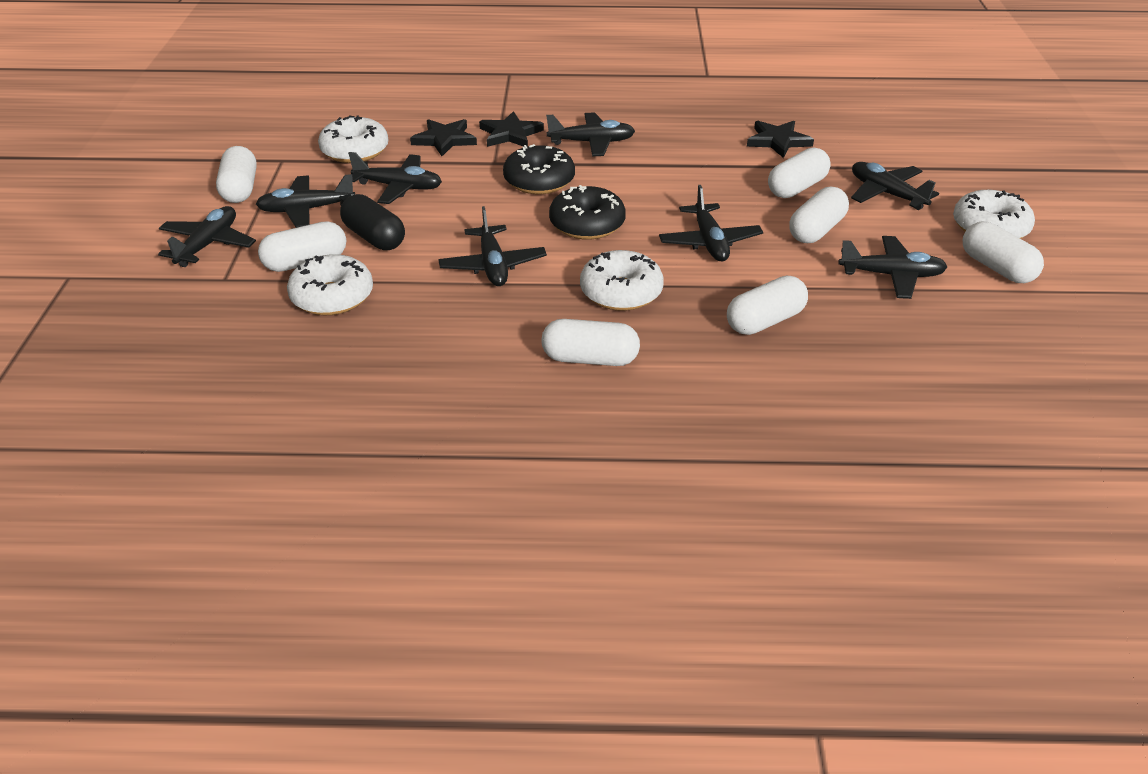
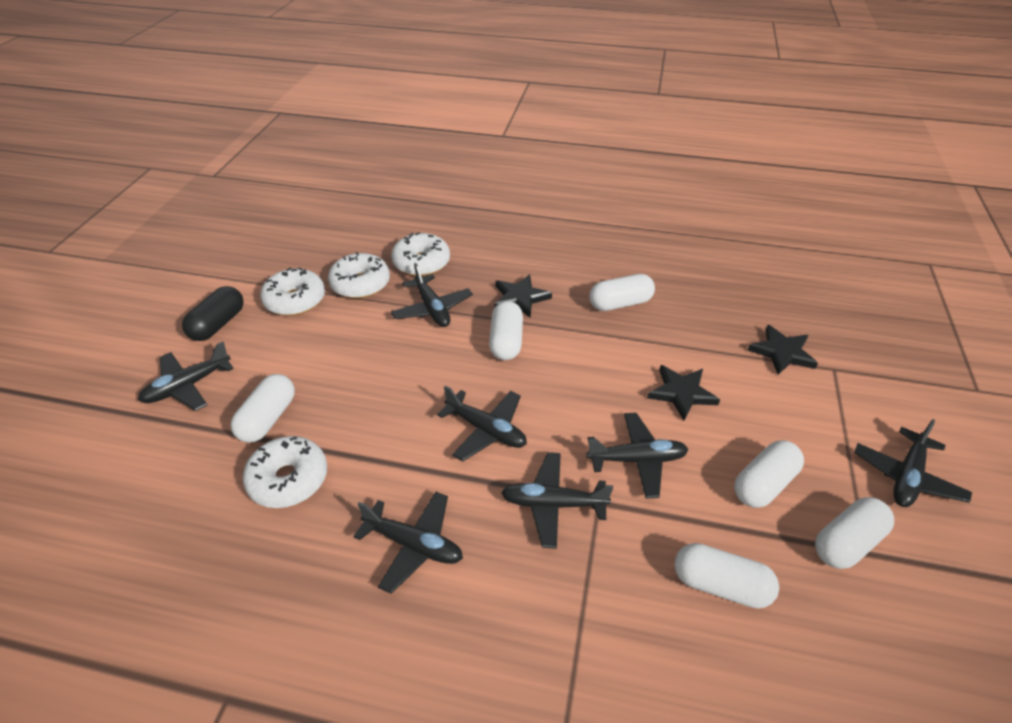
black donut: 2 -> 0
black plane: 8 -> 7
white capsule: 7 -> 6

